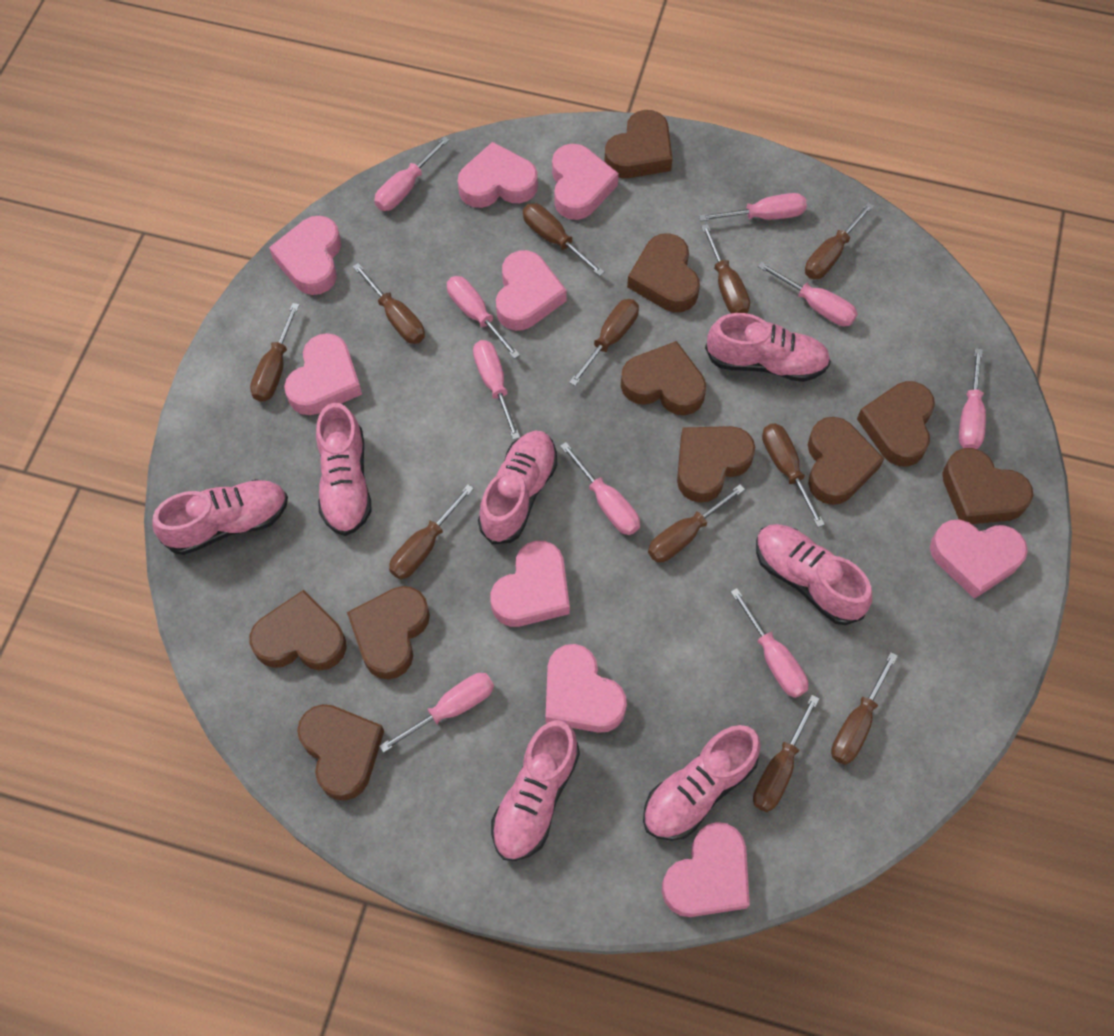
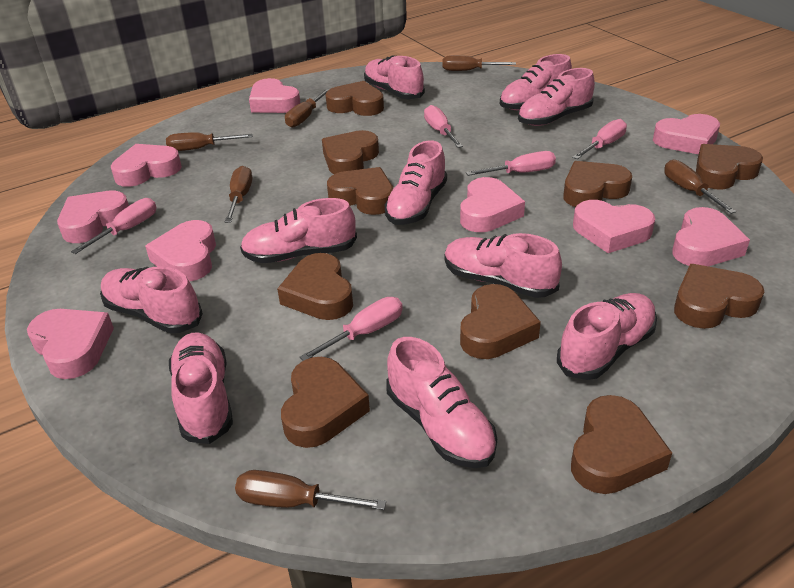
brown screwdriver: 11 -> 6
pink screwdriver: 9 -> 5
pink shoe: 7 -> 10

